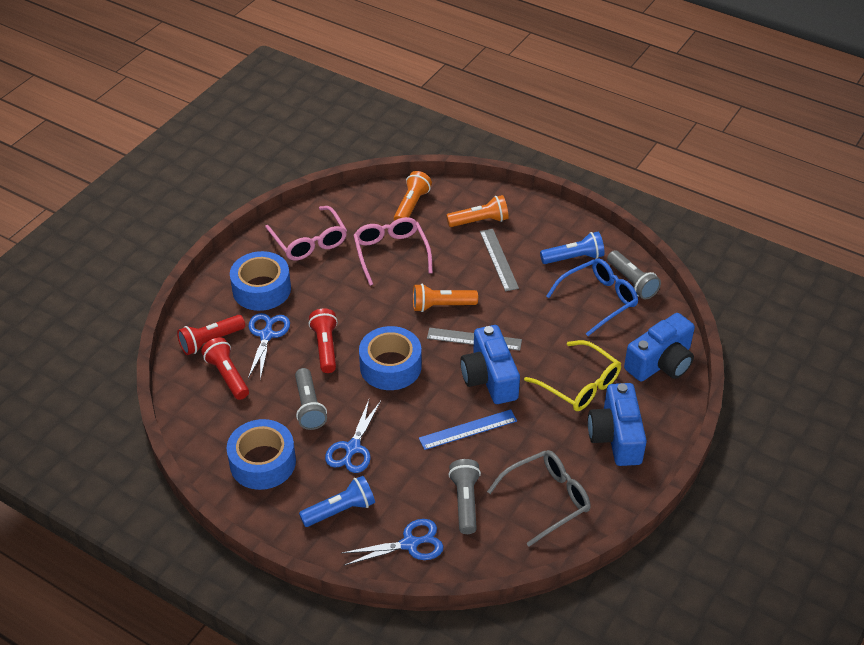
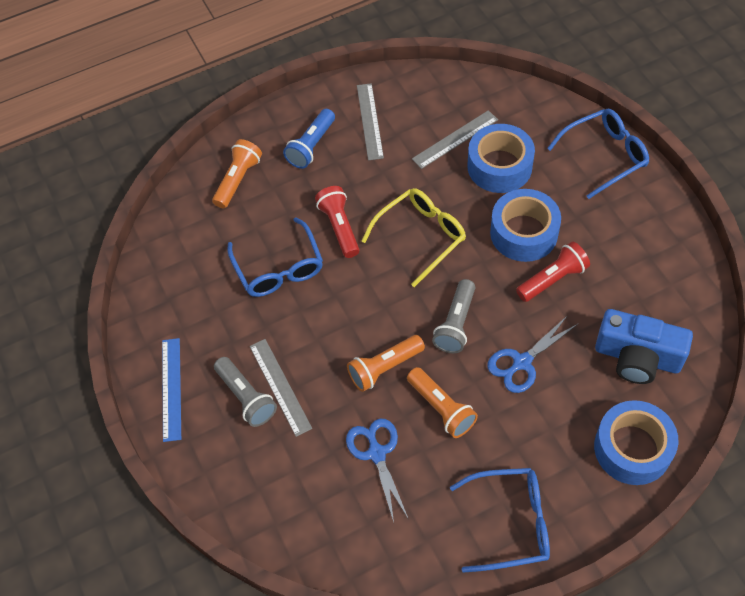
blue camera: 3 -> 1
blue flashlight: 2 -> 1
blue glasses: 1 -> 3
blue scissors: 3 -> 2
grey flashlight: 3 -> 2
grey glasses: 1 -> 0
grey ruler: 2 -> 3
pink glasses: 2 -> 0
red flashlight: 3 -> 2

